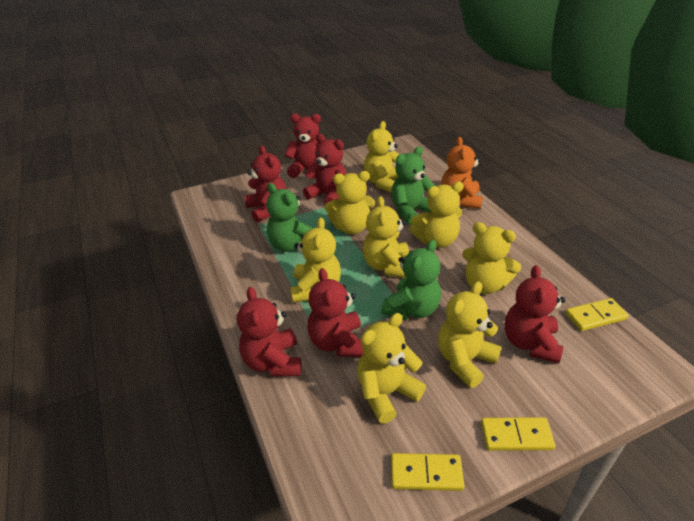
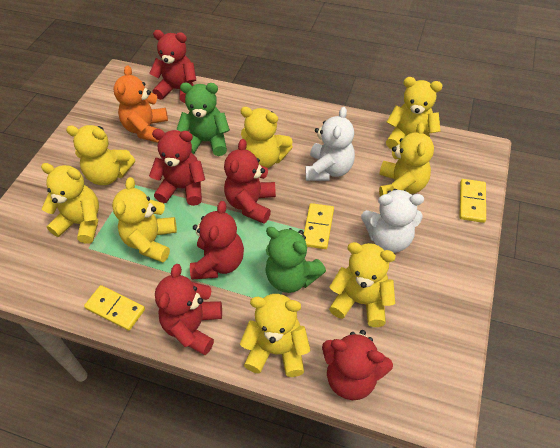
green teddy bear: 3 -> 2
white teddy bear: 0 -> 2

